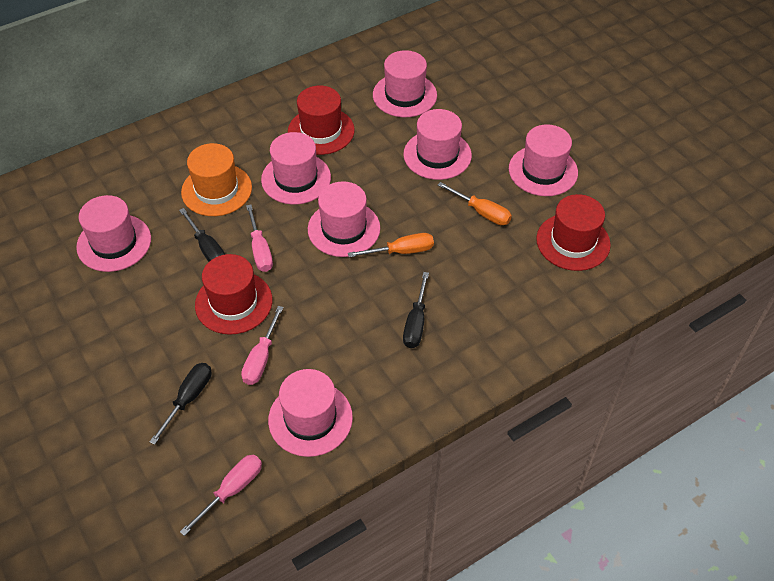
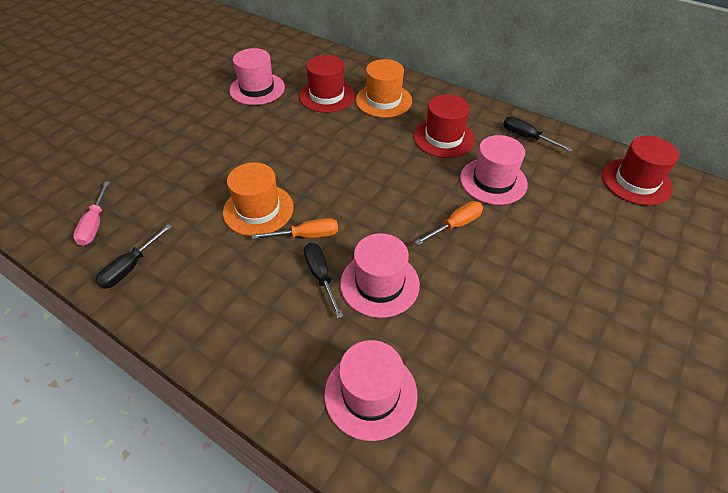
orange hat: 1 -> 2
pink hat: 7 -> 4
pink screwdriver: 3 -> 1

